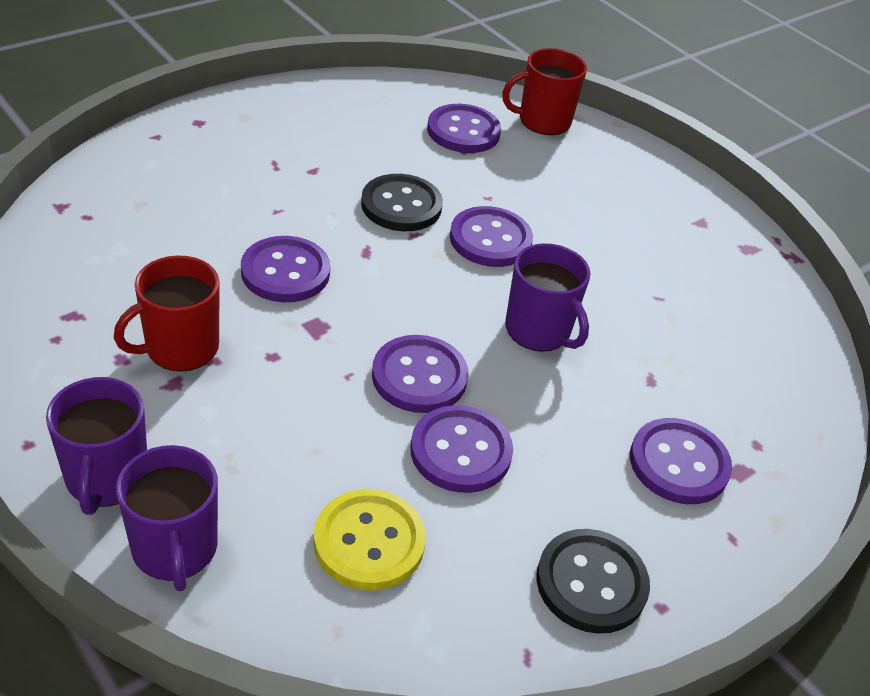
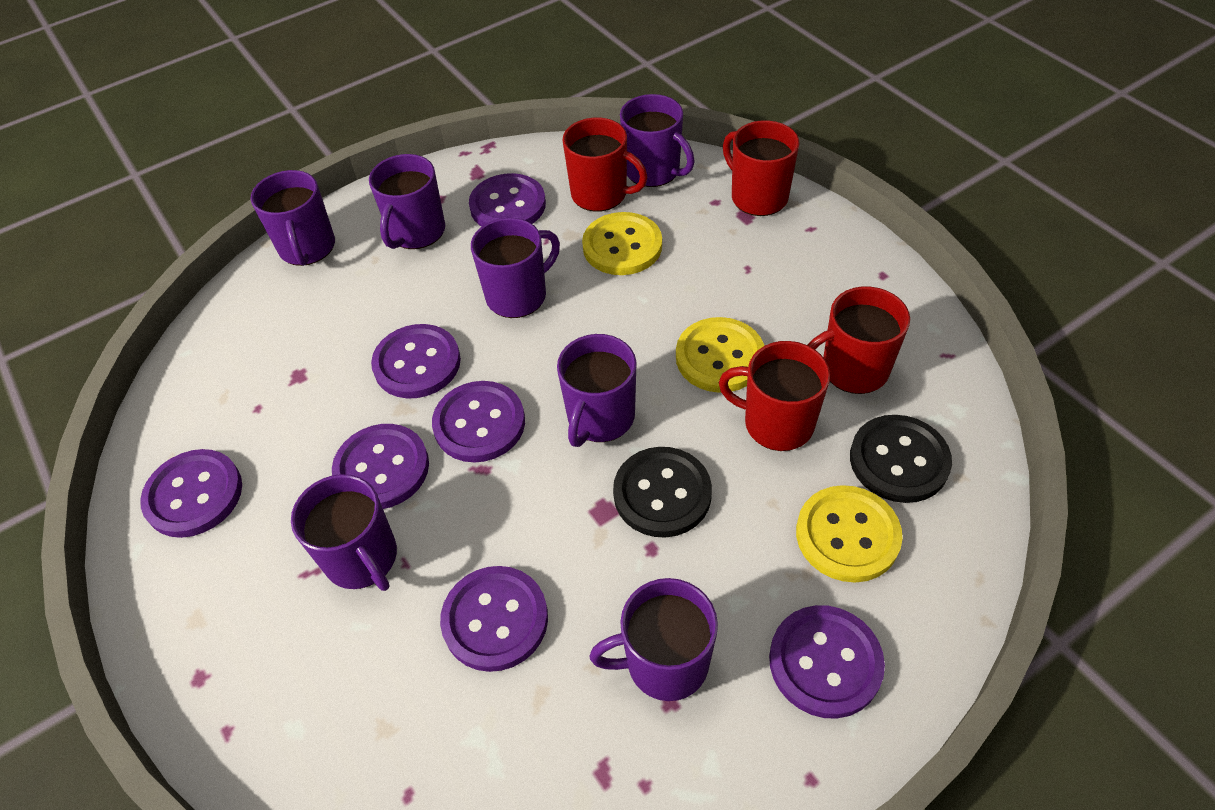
purple button: 6 -> 7
purple mug: 3 -> 7
red mug: 2 -> 4
yellow button: 1 -> 3

